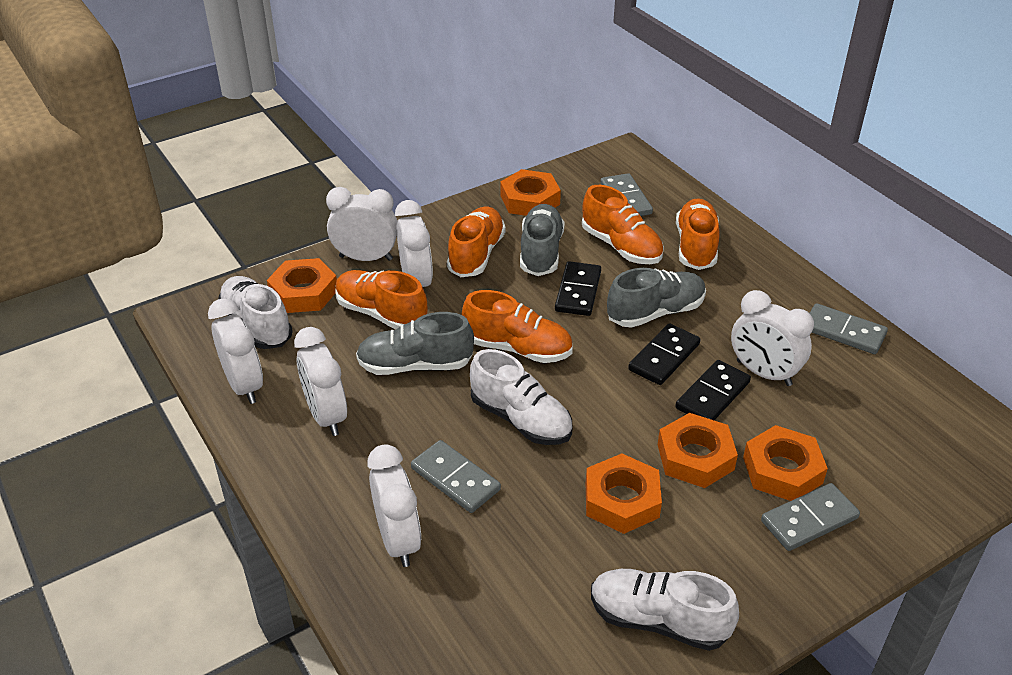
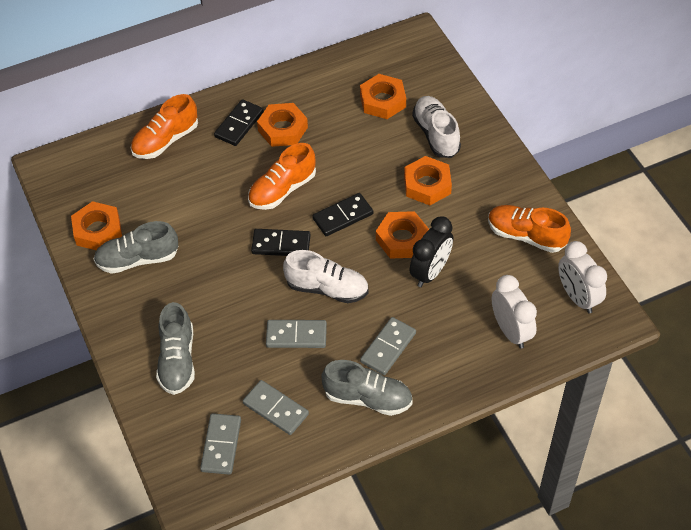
black clock: 0 -> 1
orange shoe: 5 -> 3
white clock: 6 -> 2
white shoe: 3 -> 2

